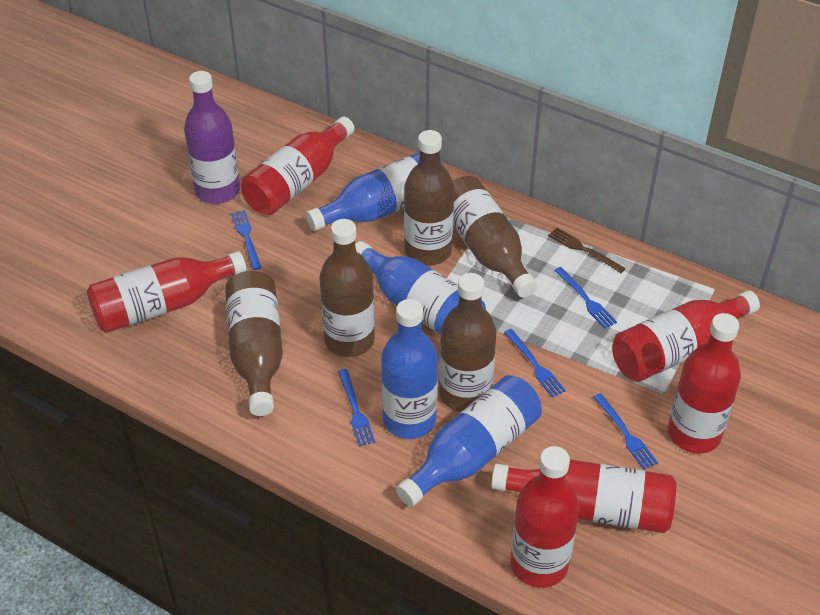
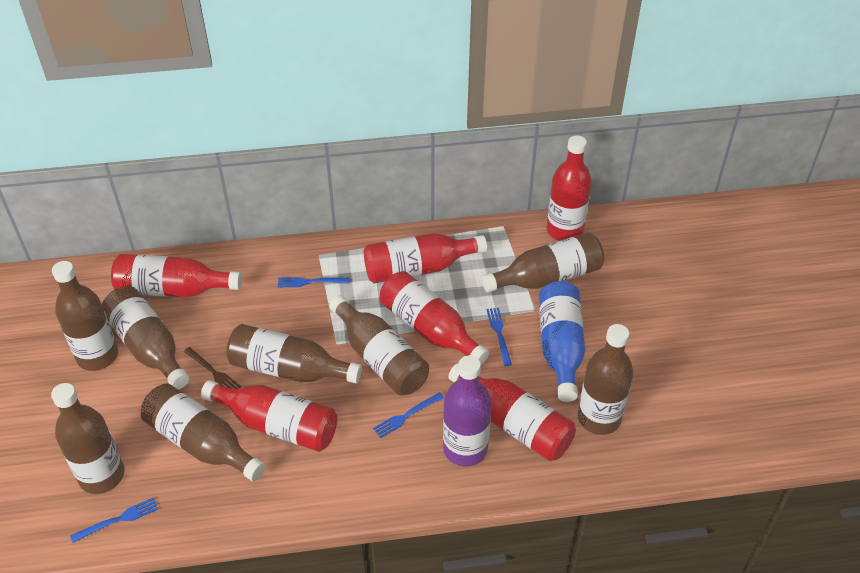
blue bottle: 4 -> 1
blue fork: 5 -> 4
brown bottle: 5 -> 8

